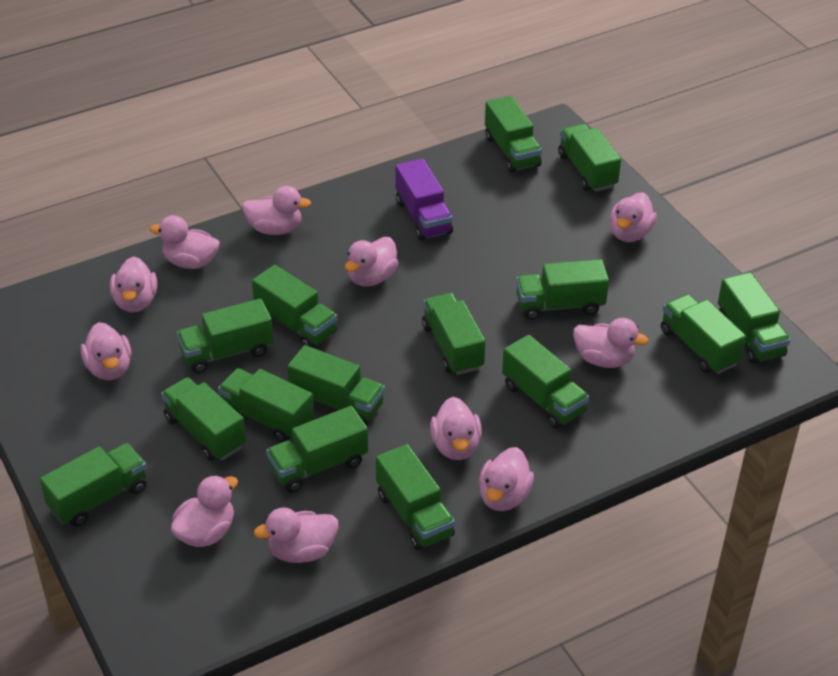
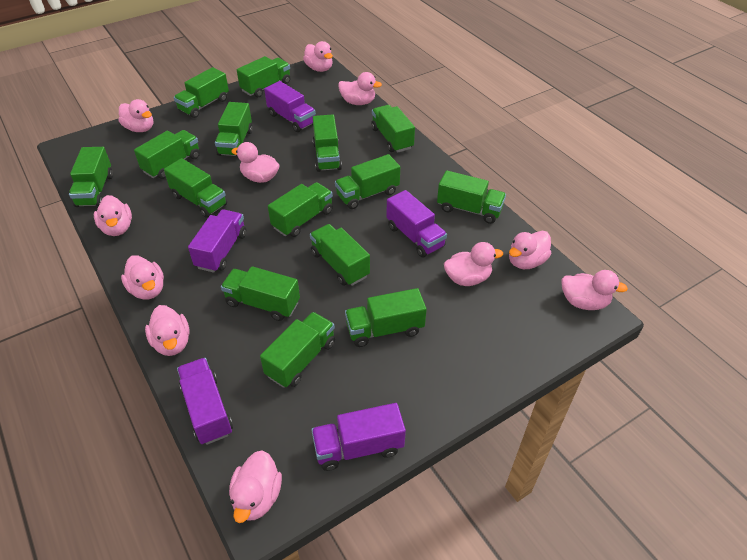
purple truck: 1 -> 5

